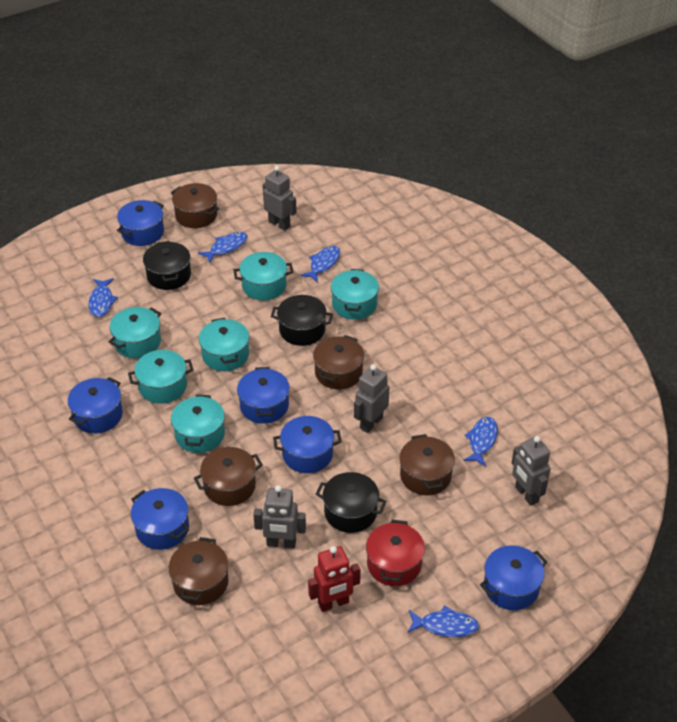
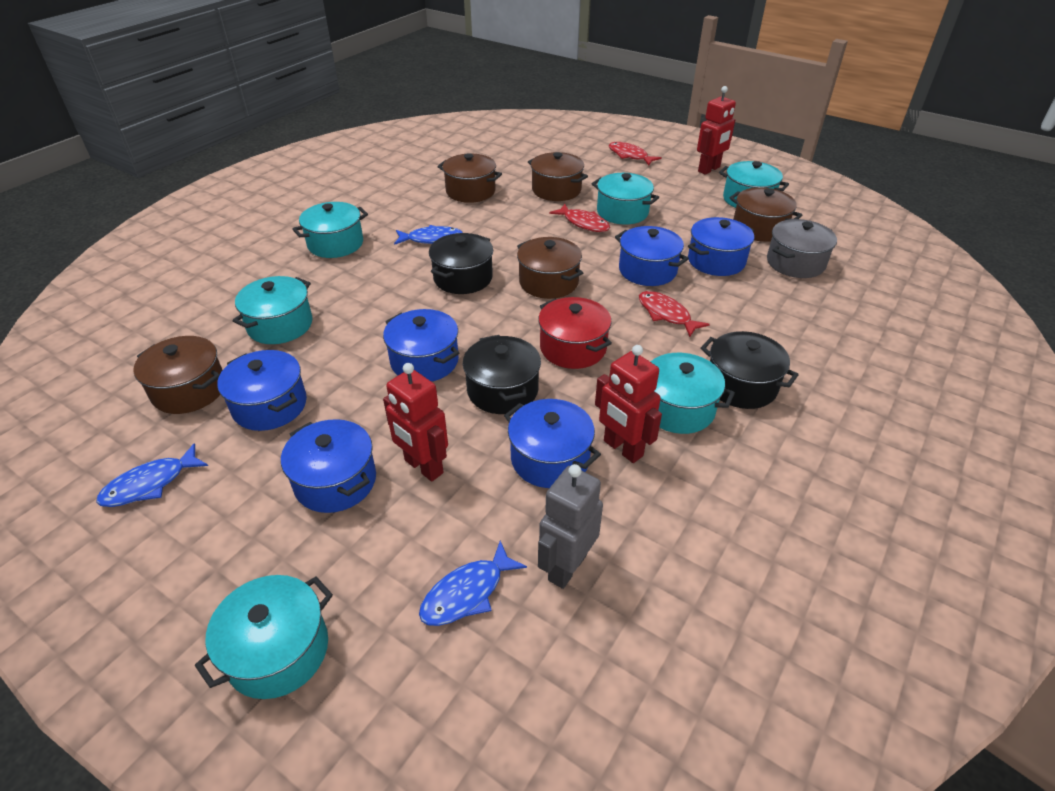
blue fish: 5 -> 3
grey pot: 0 -> 1
grey robot: 4 -> 1
red fish: 0 -> 3
red robot: 1 -> 3

